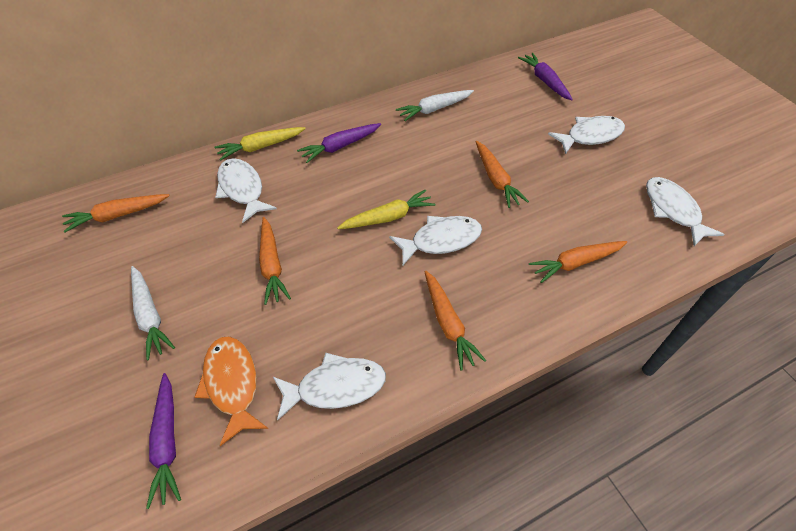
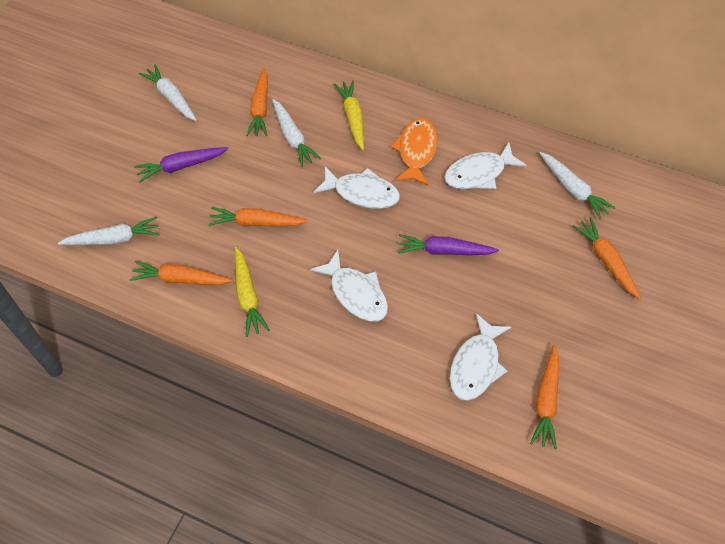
purple carrot: 3 -> 2
white carrot: 2 -> 4
white fish: 5 -> 4

